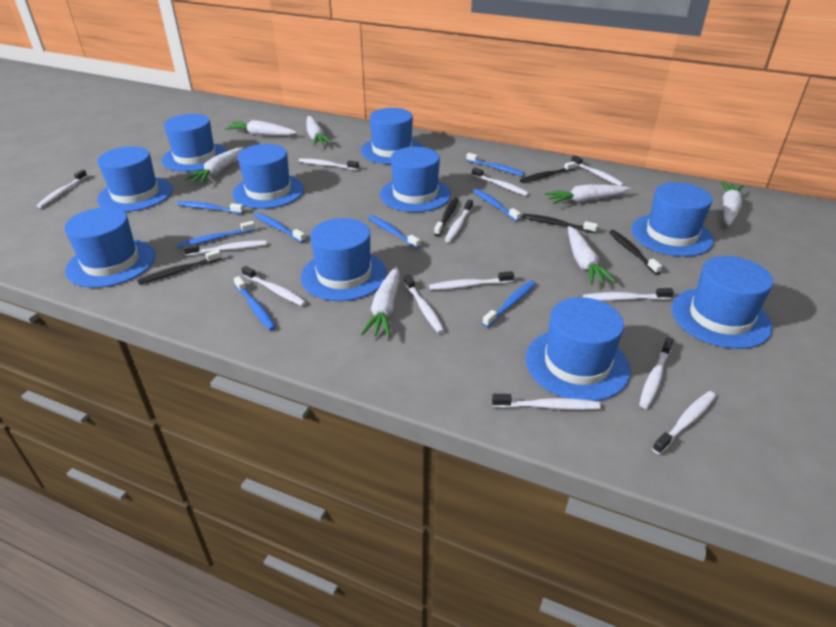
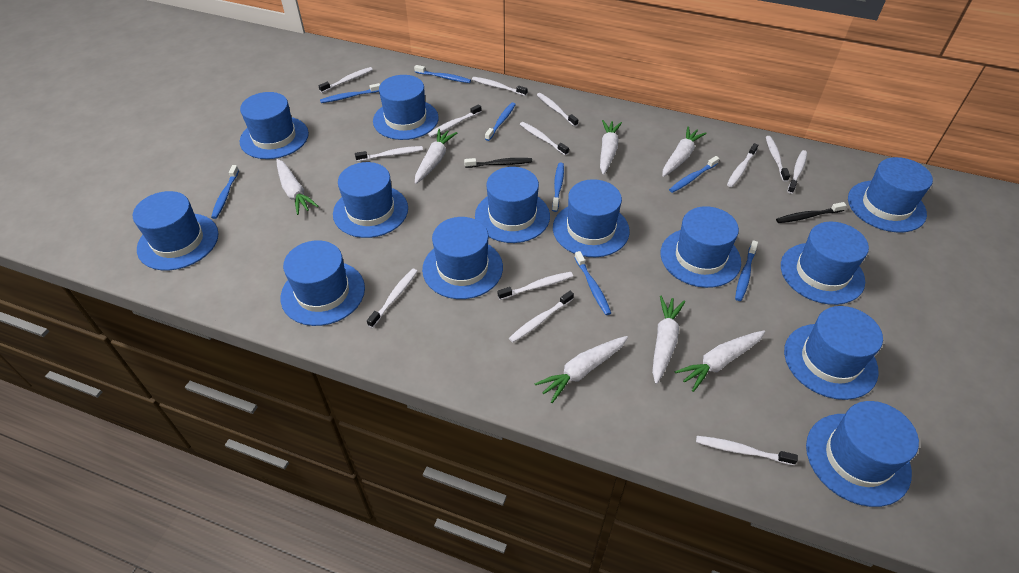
black toothbrush: 5 -> 2
blue hat: 10 -> 13

